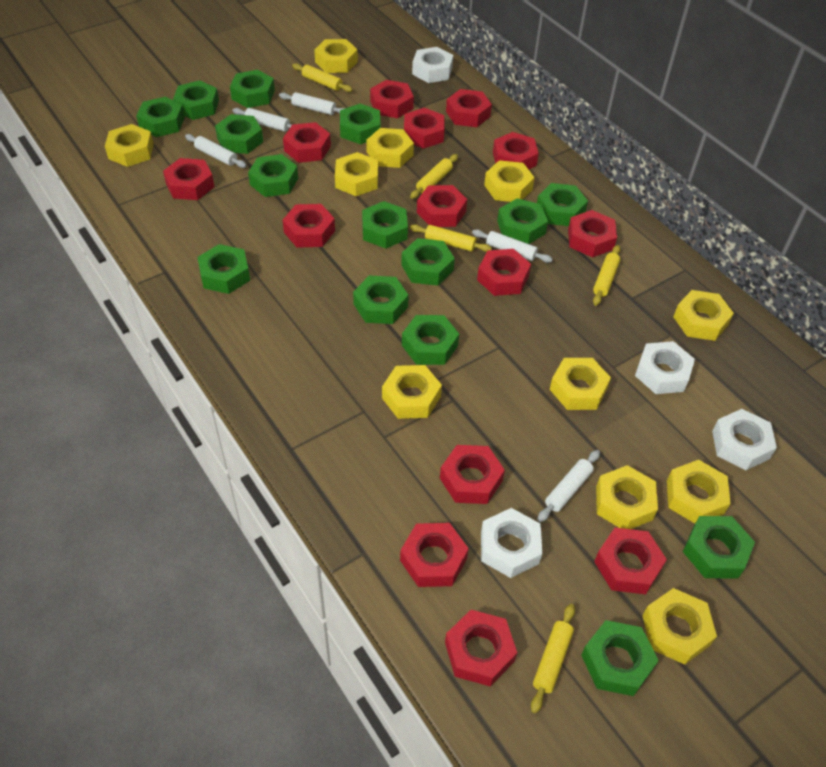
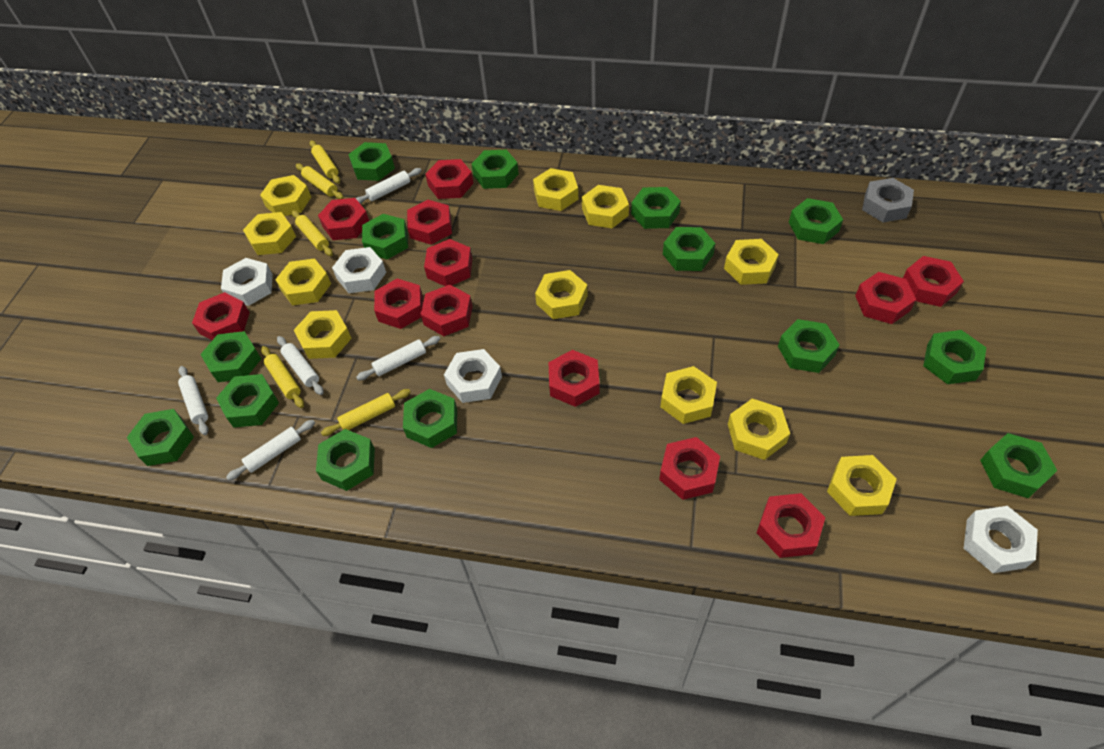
green nut: 15 -> 14
grey nut: 0 -> 1
red nut: 14 -> 12

